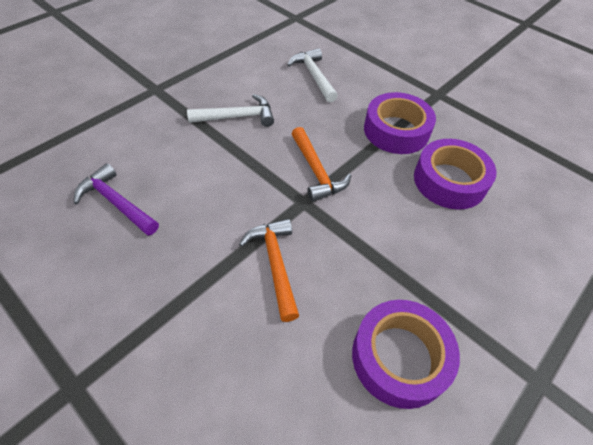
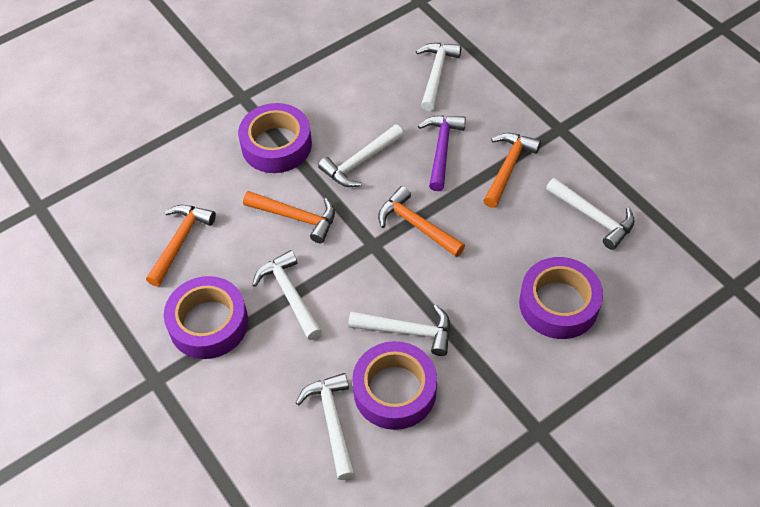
orange hammer: 2 -> 4
purple tape: 3 -> 4
white hammer: 2 -> 6

